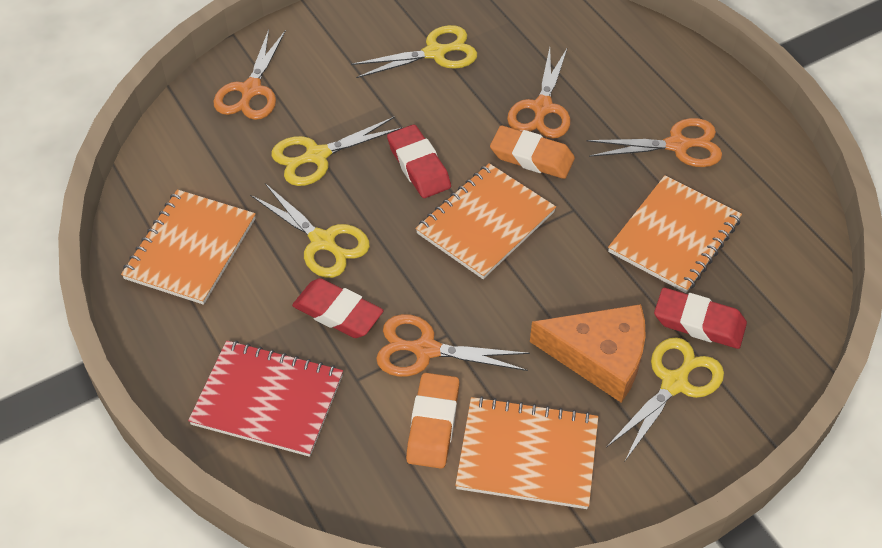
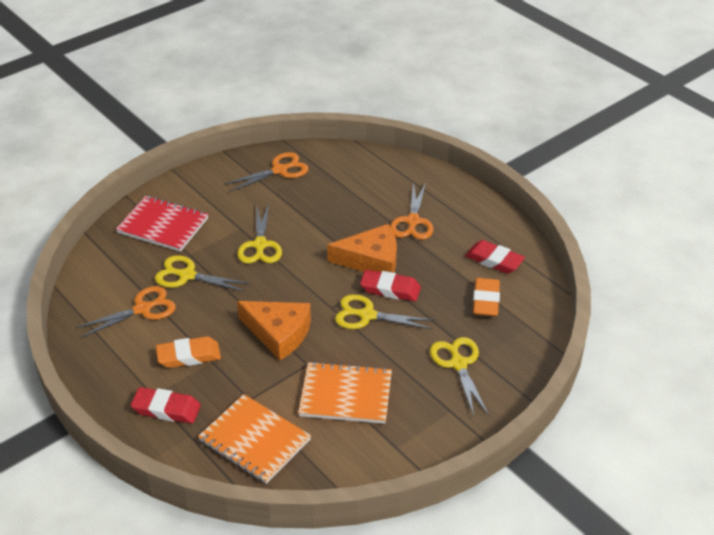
orange cheese: 1 -> 2
orange notebook: 4 -> 2
orange scissors: 4 -> 3

